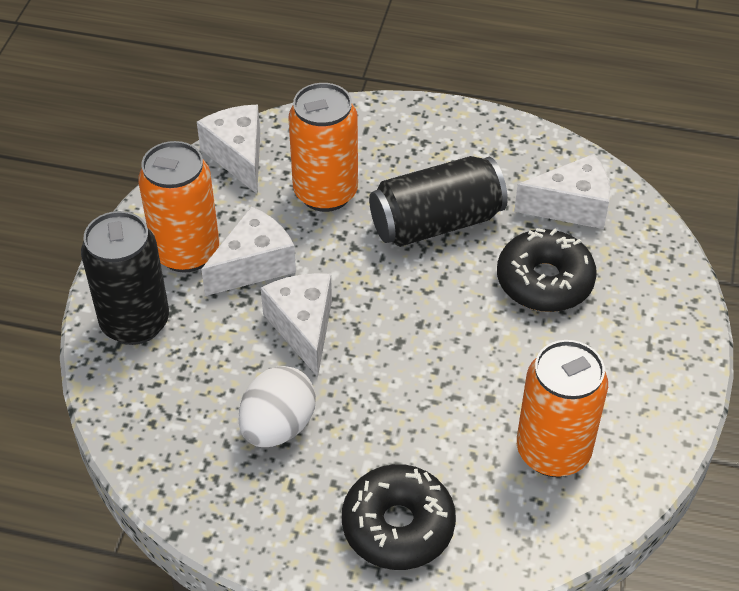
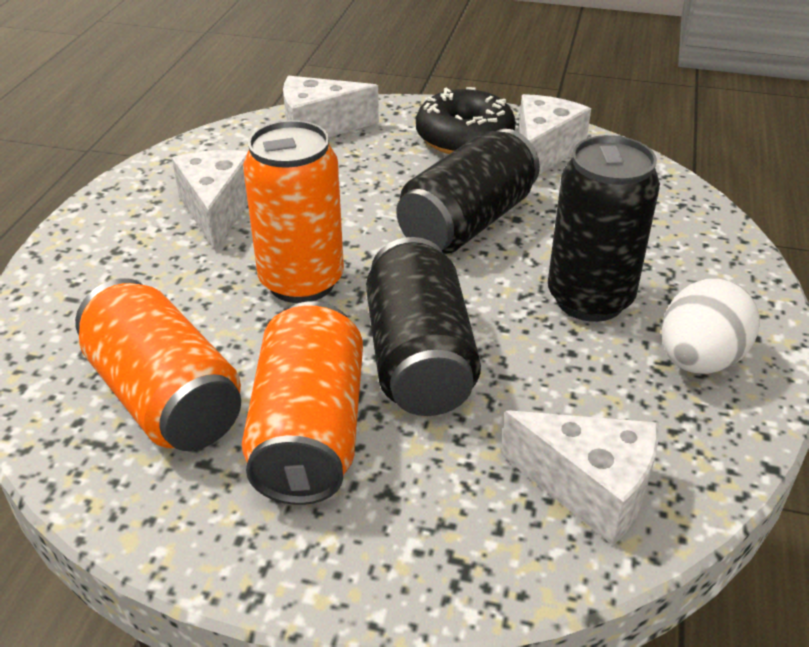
black can: 2 -> 3
black donut: 2 -> 1

